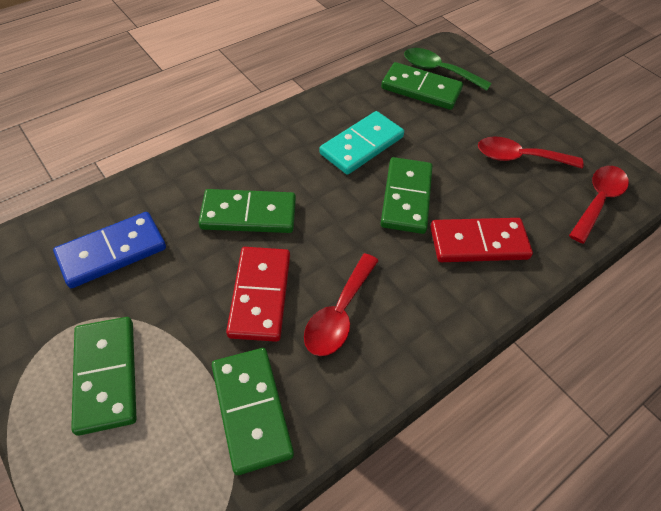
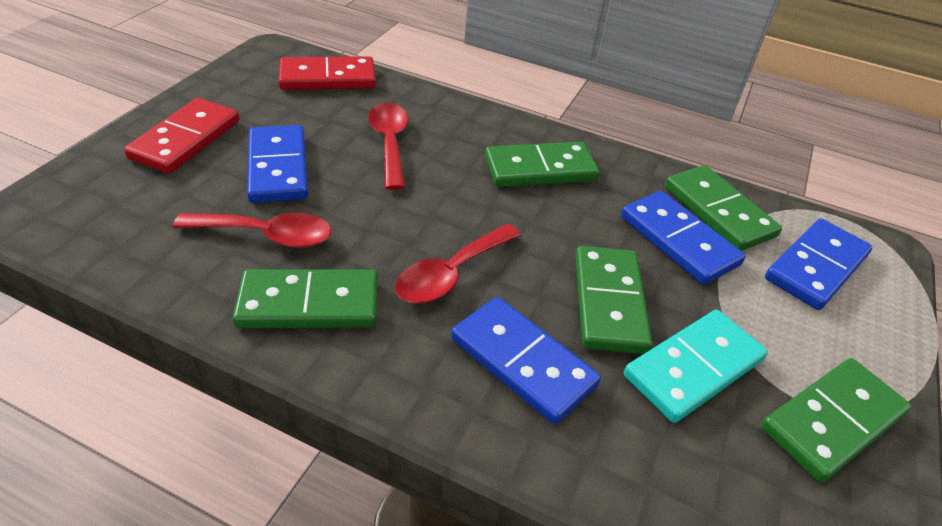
blue domino: 1 -> 4
green spoon: 1 -> 0

